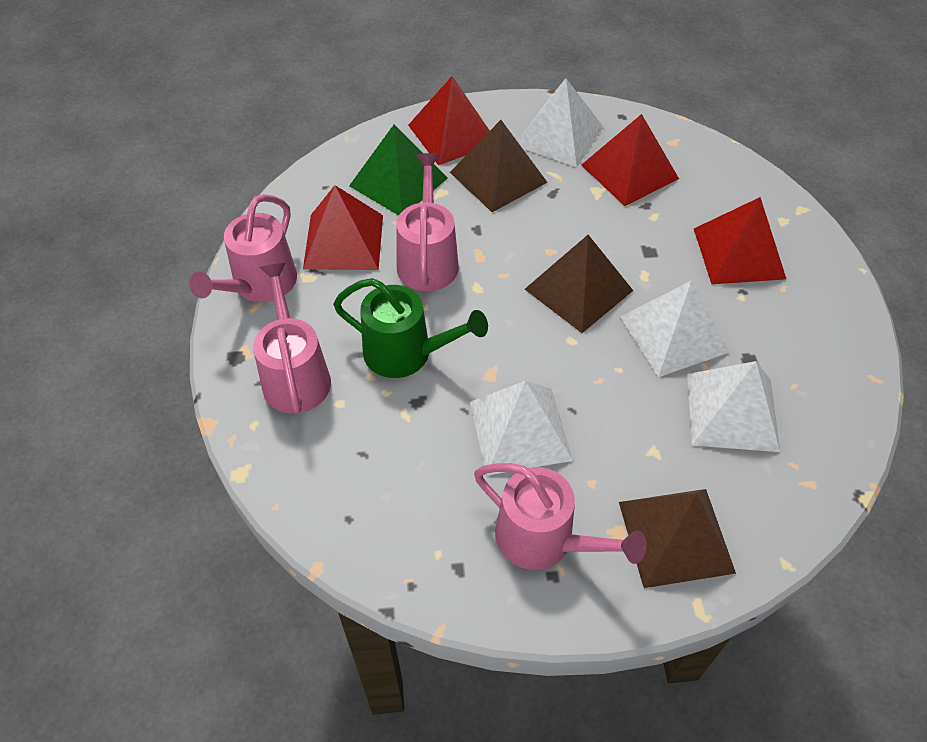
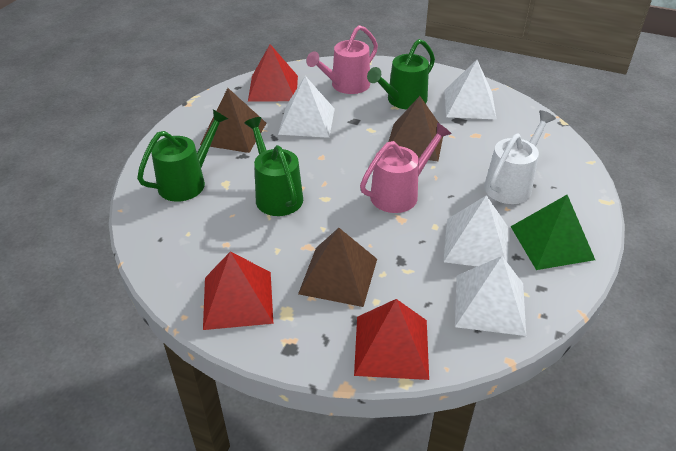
green watering can: 1 -> 3
pink watering can: 4 -> 2
red pyramid: 4 -> 3
white watering can: 0 -> 1

